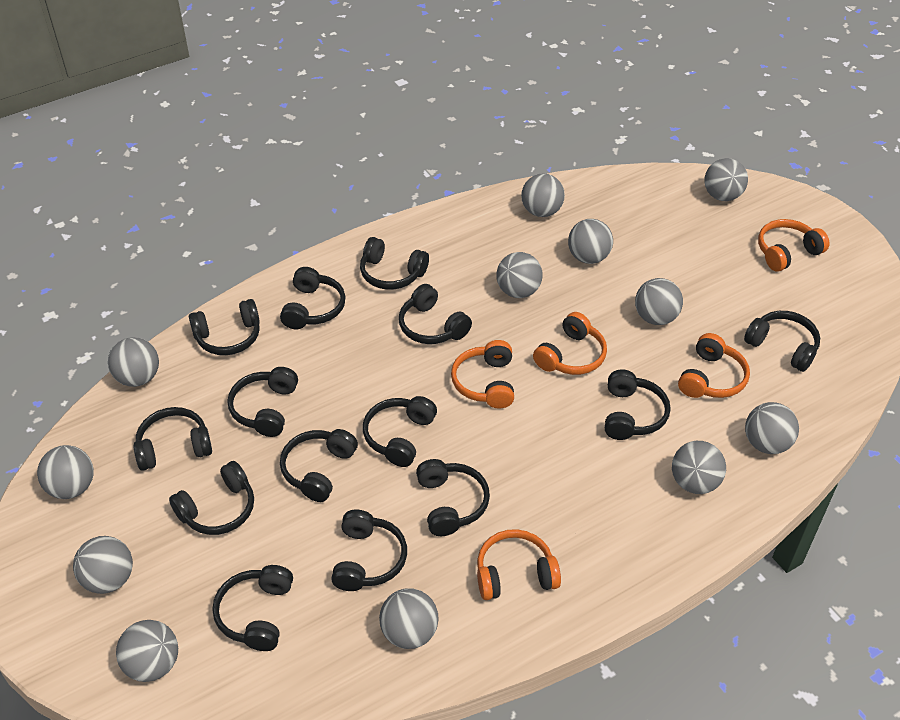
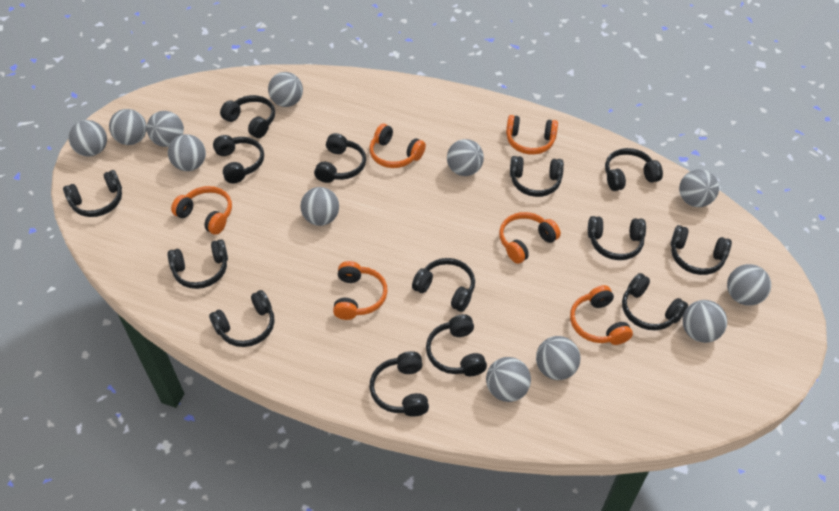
orange headphones: 5 -> 6

